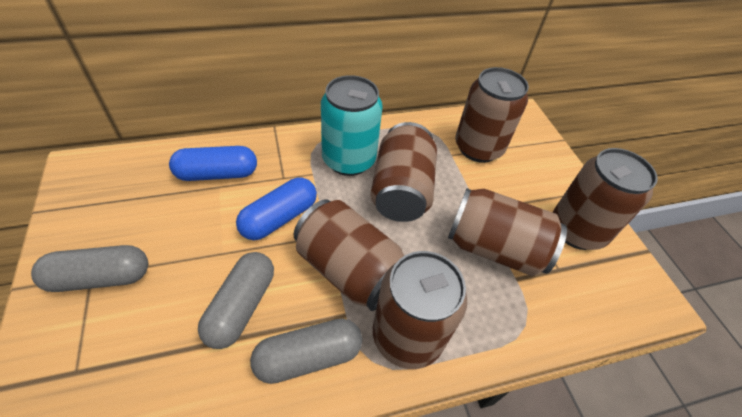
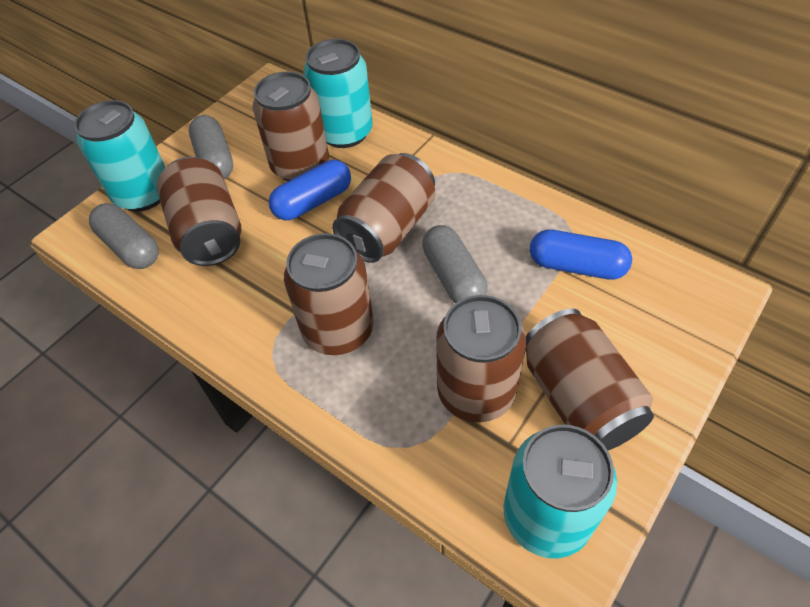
turquoise can: 1 -> 3

